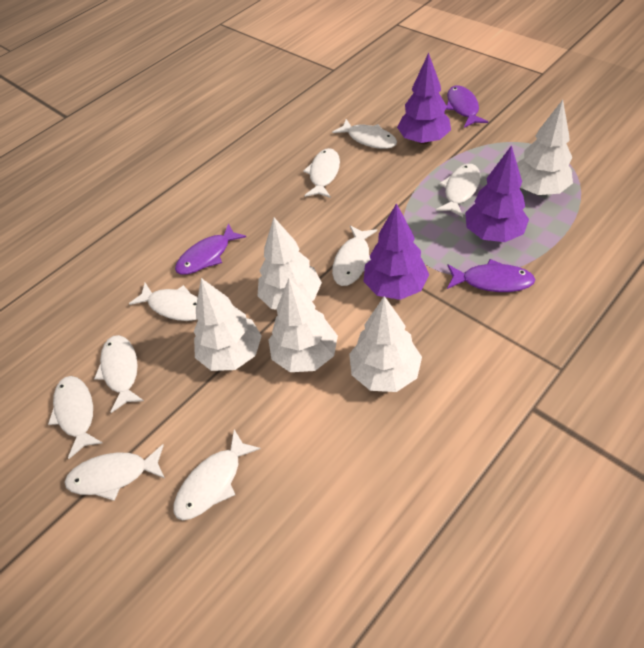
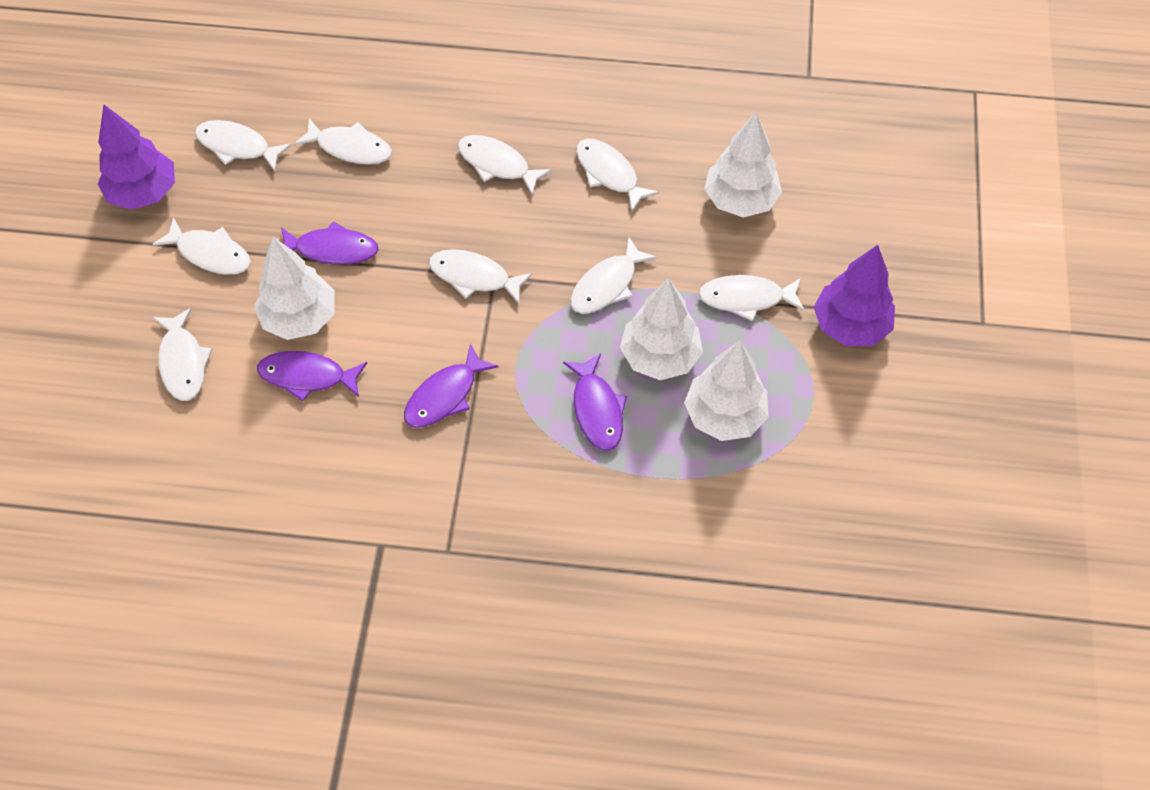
purple fish: 3 -> 4
purple tree: 3 -> 2
white tree: 5 -> 4

